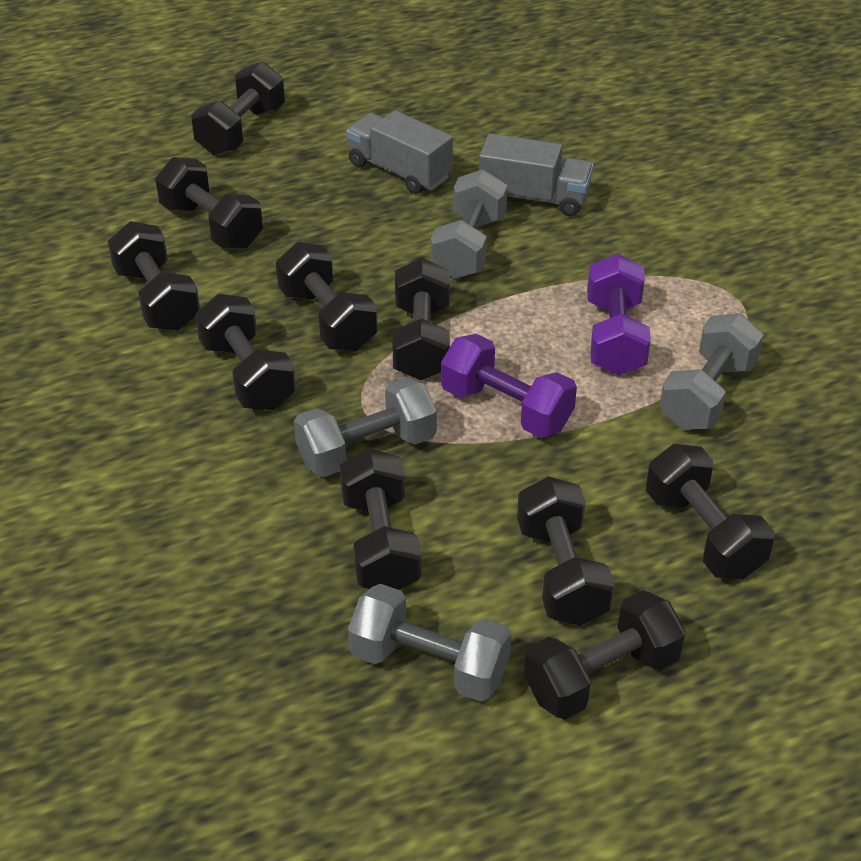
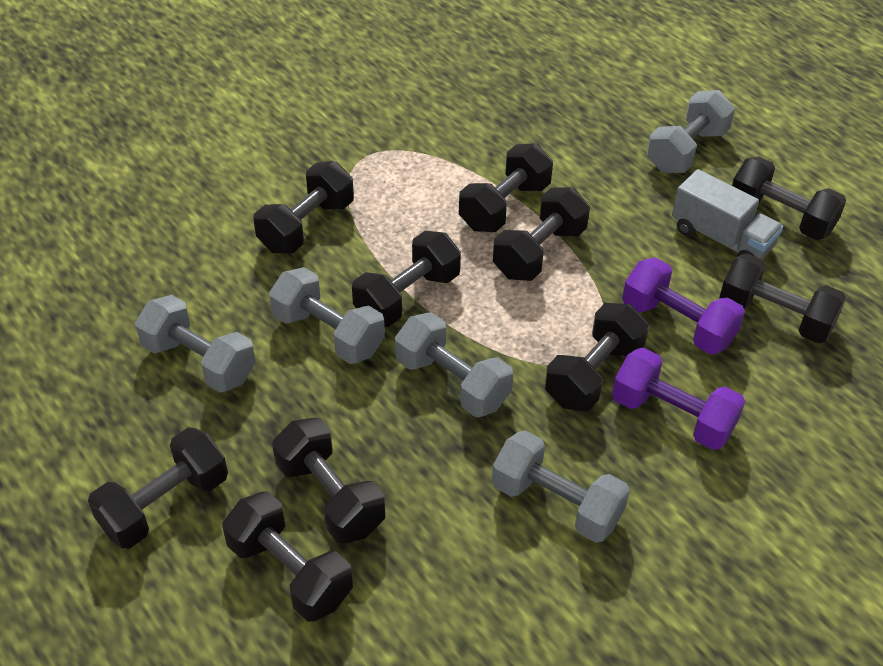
grey dumbbell: 4 -> 5
grey truck: 2 -> 1

